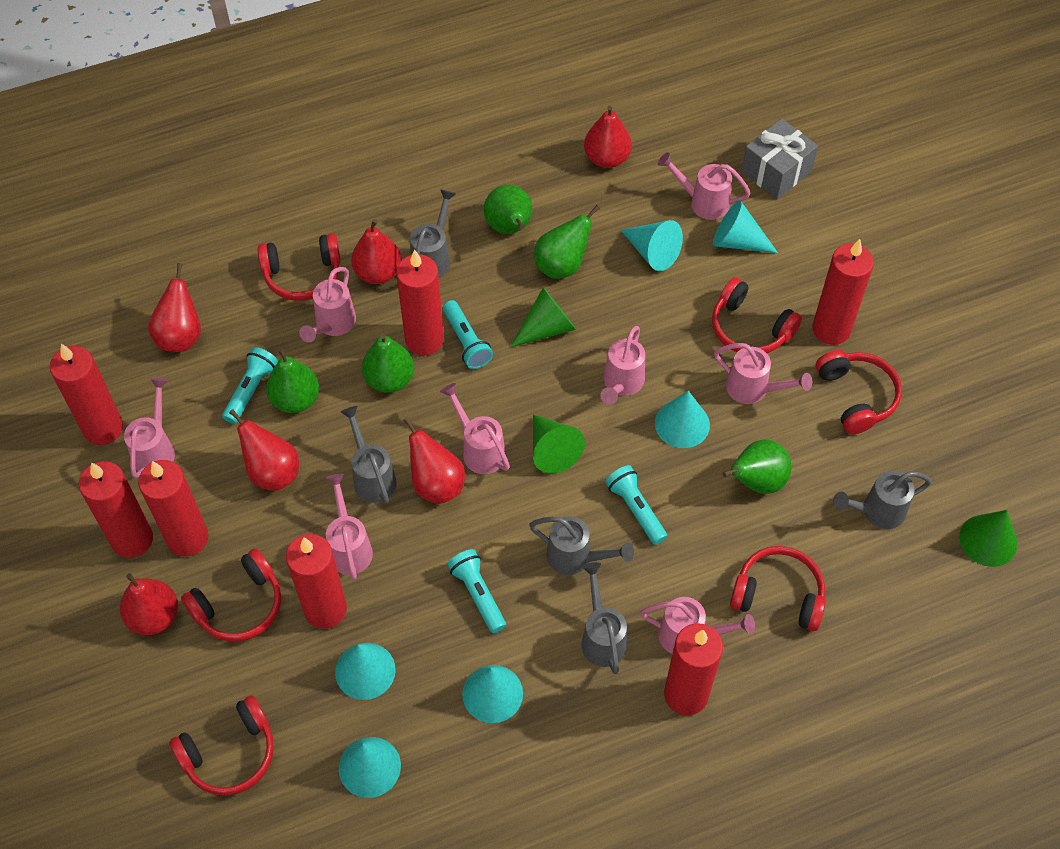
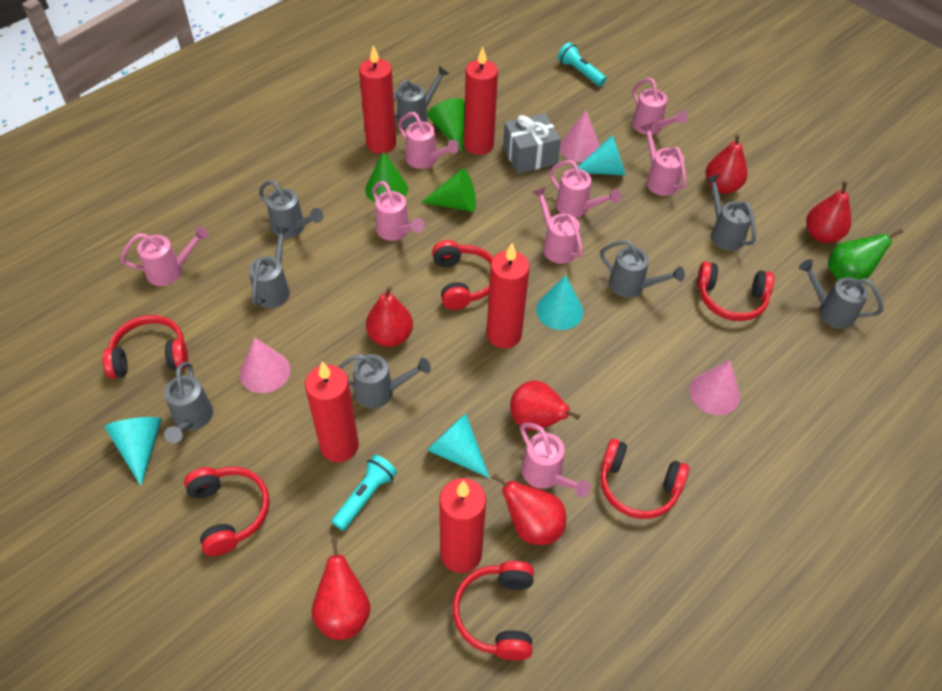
green pear: 5 -> 1
grey watering can: 5 -> 8
pink cone: 0 -> 3
red candle: 7 -> 5
turquoise cone: 6 -> 4
turquoise flashlight: 4 -> 2

